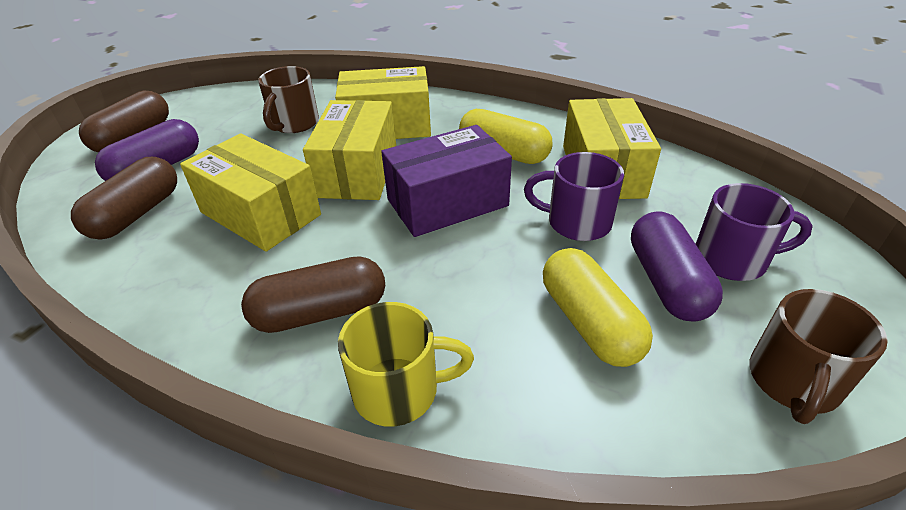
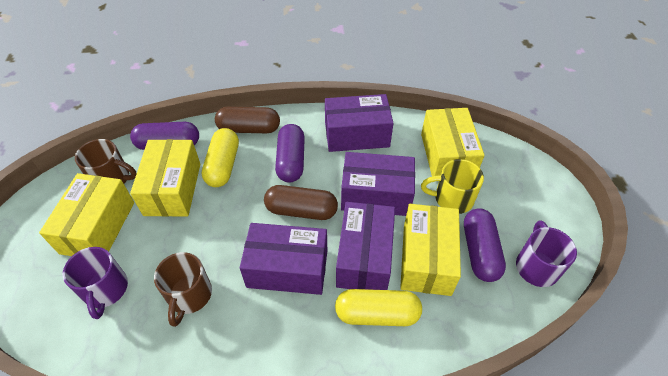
brown capsule: 3 -> 2
purple box: 1 -> 4
purple capsule: 2 -> 3

